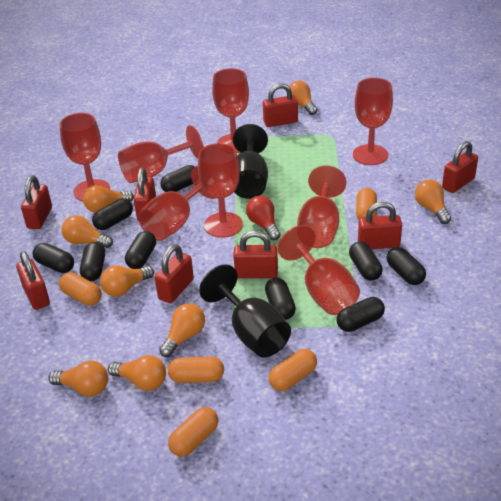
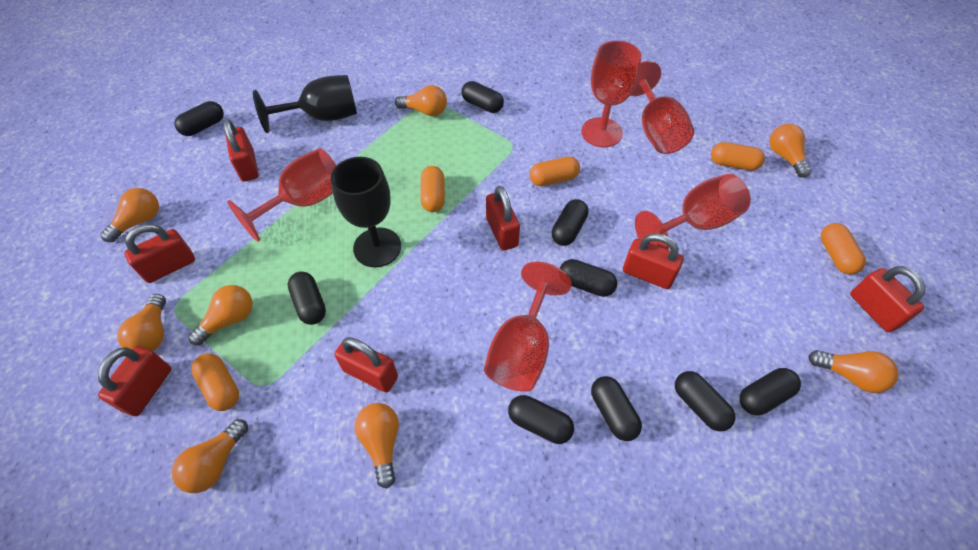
red goblet: 8 -> 5
red light bulb: 1 -> 0
red padlock: 8 -> 7

